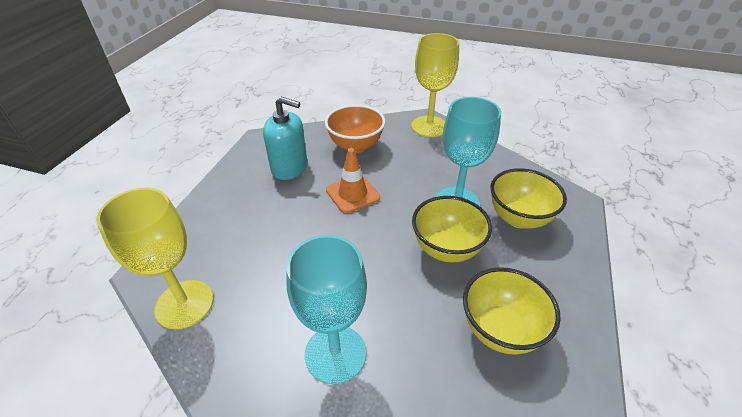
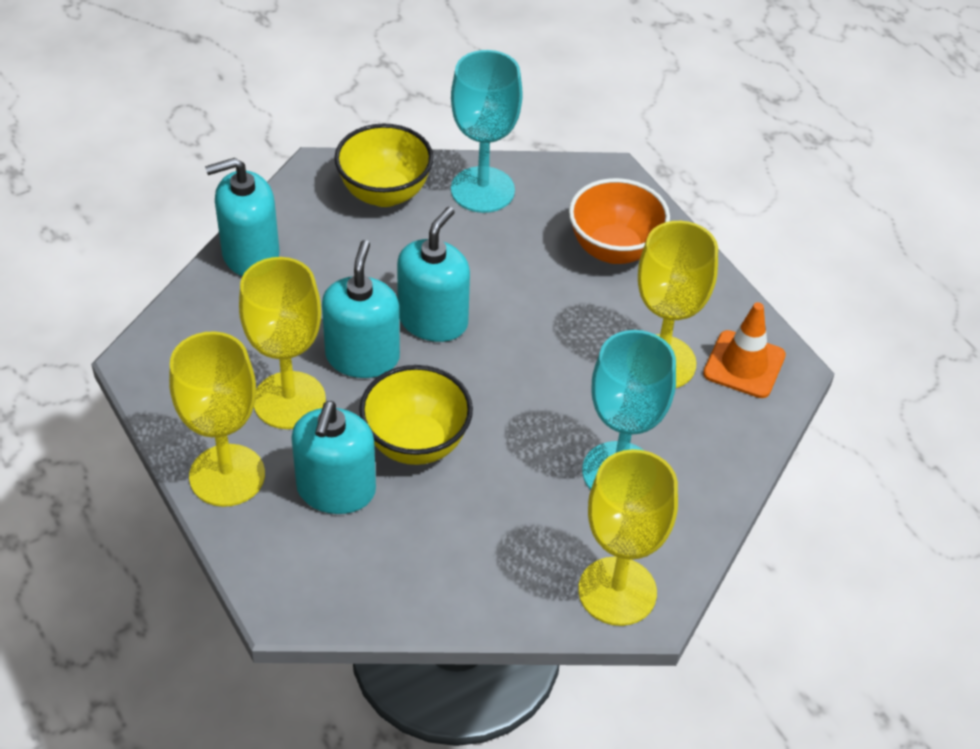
turquoise soap dispenser: 1 -> 4
yellow bowl: 3 -> 2
yellow goblet: 2 -> 4

